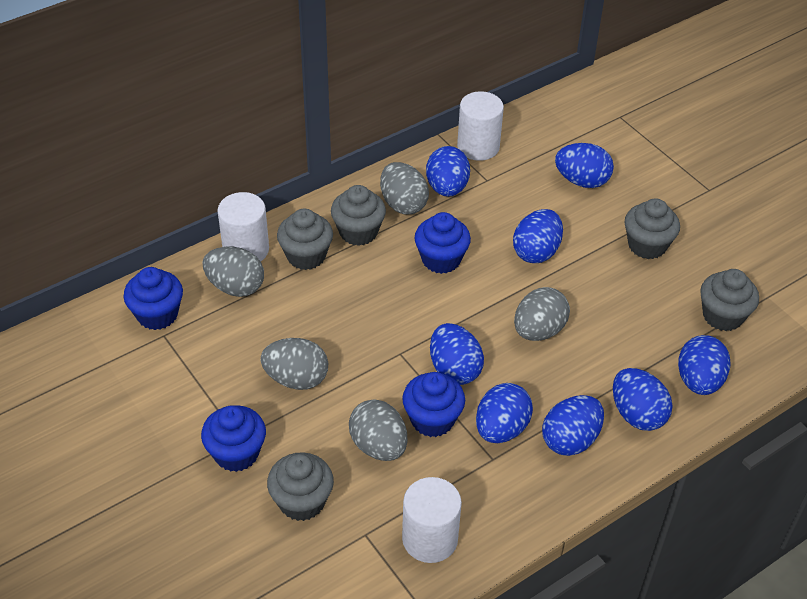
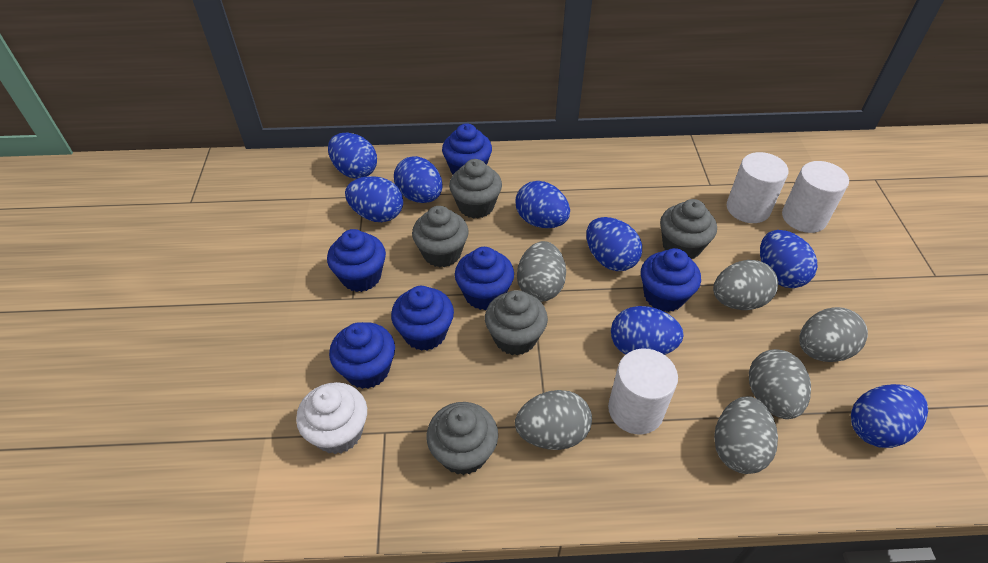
blue cupcake: 4 -> 6
grey egg: 5 -> 6
white cupcake: 0 -> 1

